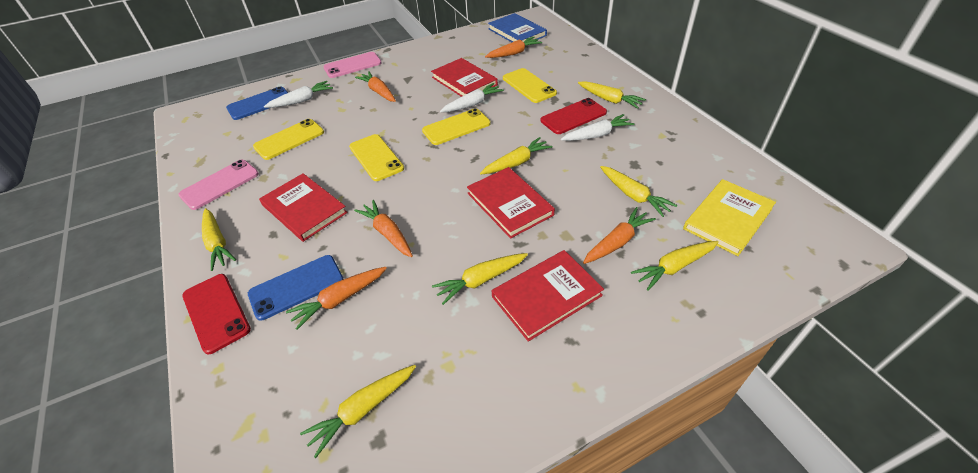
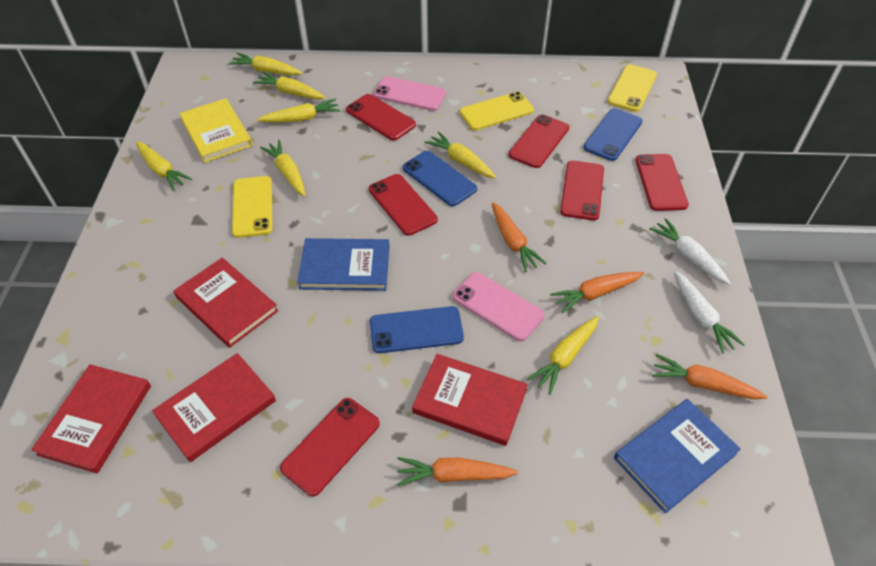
blue book: 1 -> 2
blue phone: 2 -> 3
orange carrot: 5 -> 4
red phone: 2 -> 6
white carrot: 3 -> 2
yellow phone: 4 -> 3

